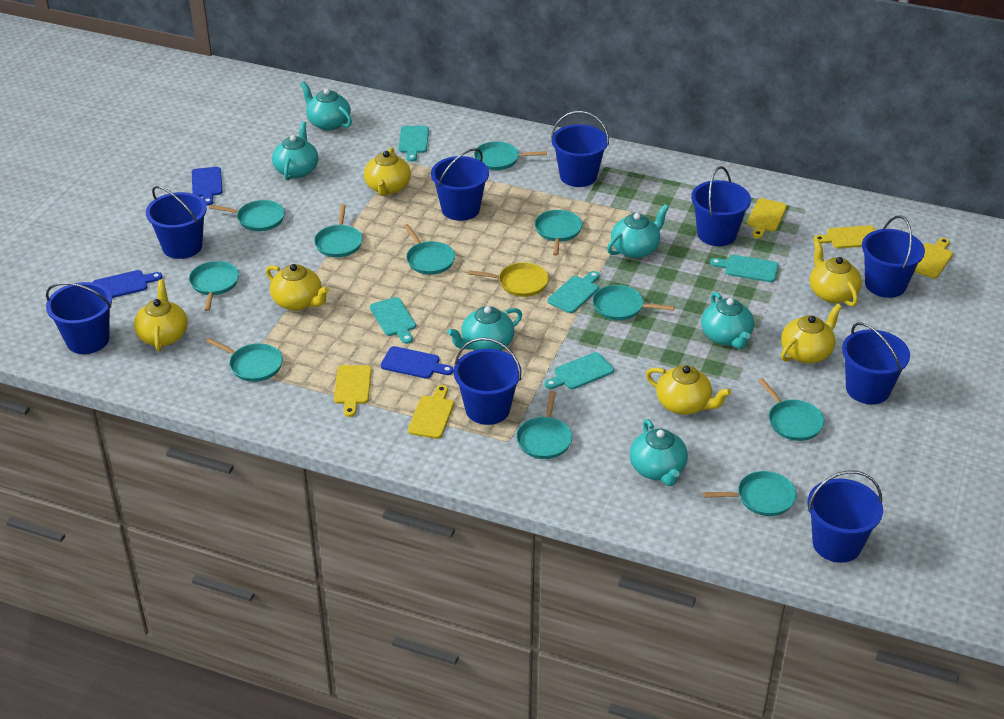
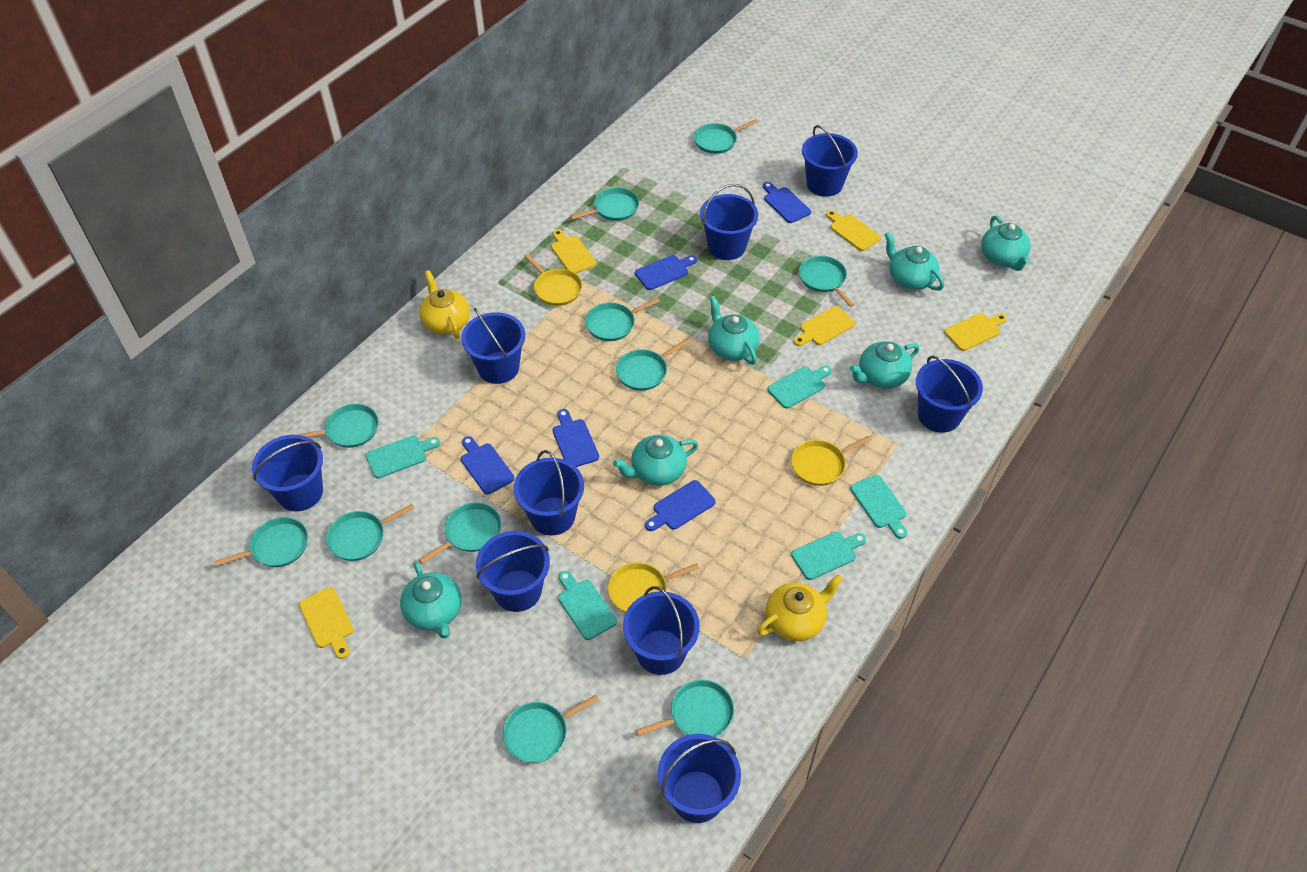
blue cutting board: 3 -> 5
yellow pan: 1 -> 3
yellow teapot: 6 -> 2

